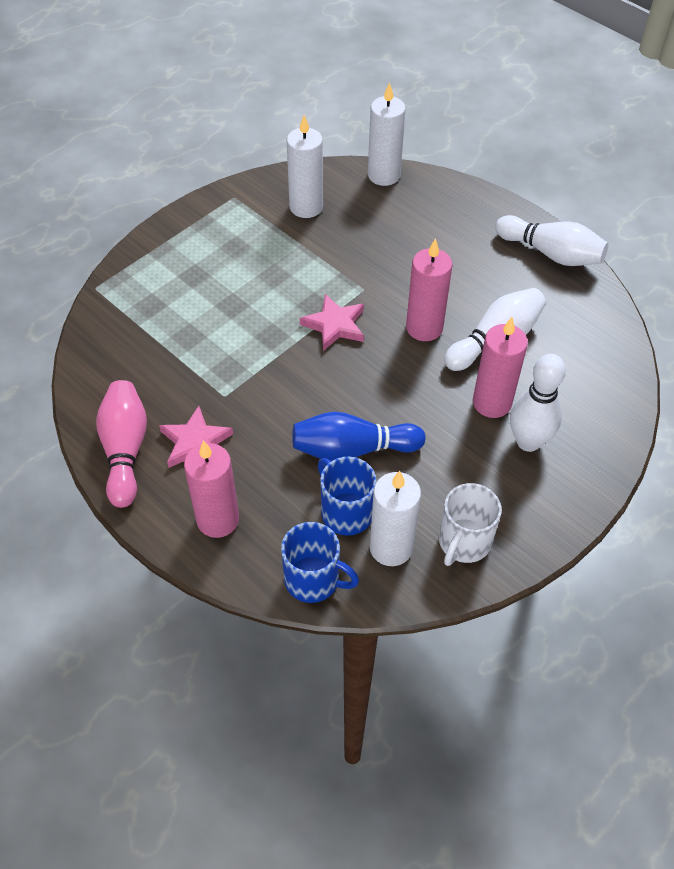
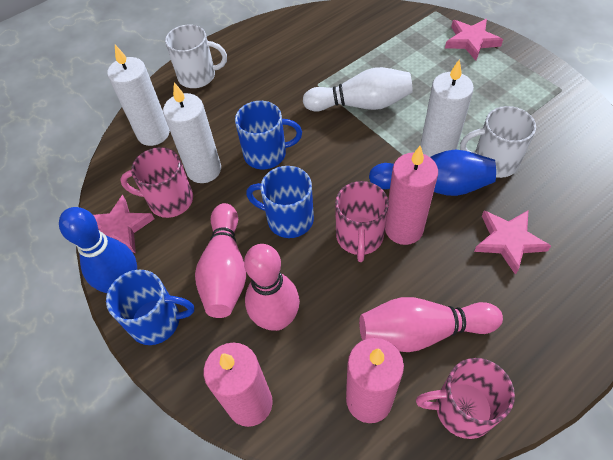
blue bowling pin: 1 -> 2
blue mug: 2 -> 3
pink bowling pin: 1 -> 3
pink mug: 0 -> 3
pink star: 2 -> 3
white bowling pin: 3 -> 1
white mug: 1 -> 2

